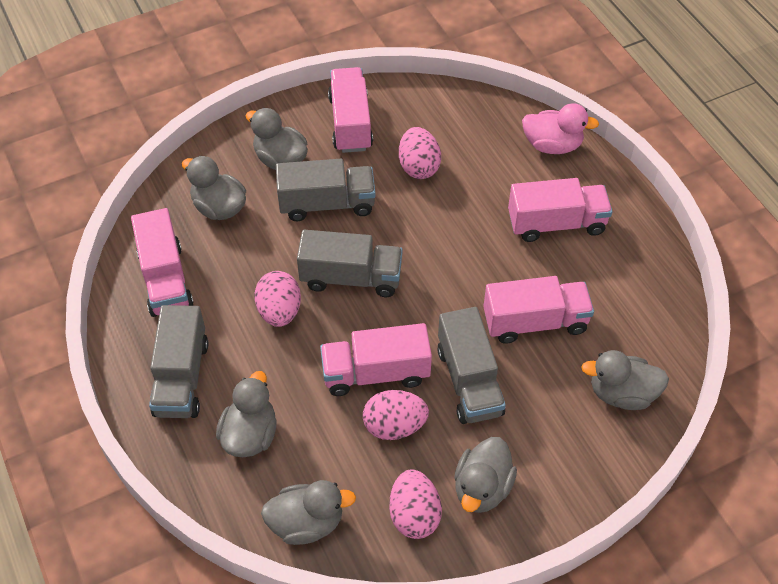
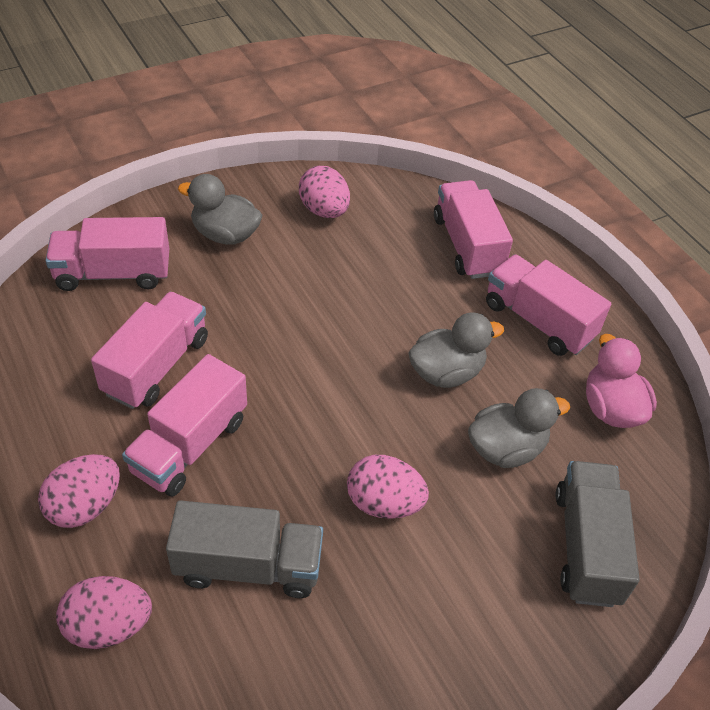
grey duck: 6 -> 3
grey truck: 4 -> 2

